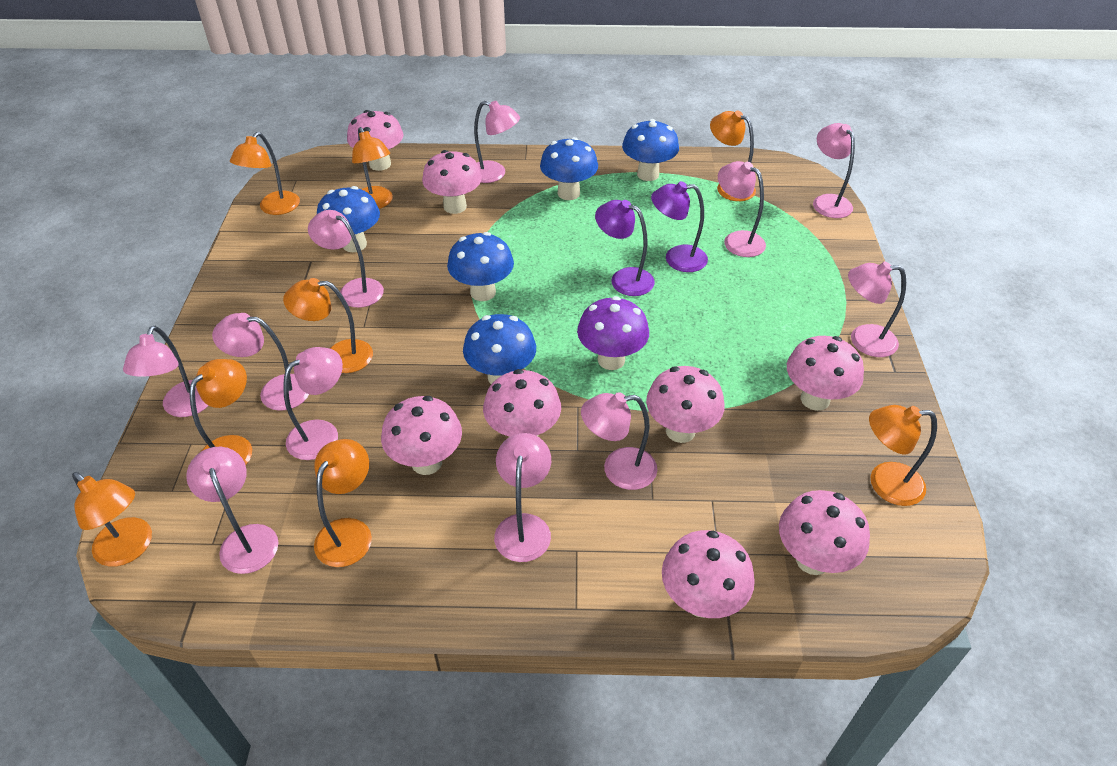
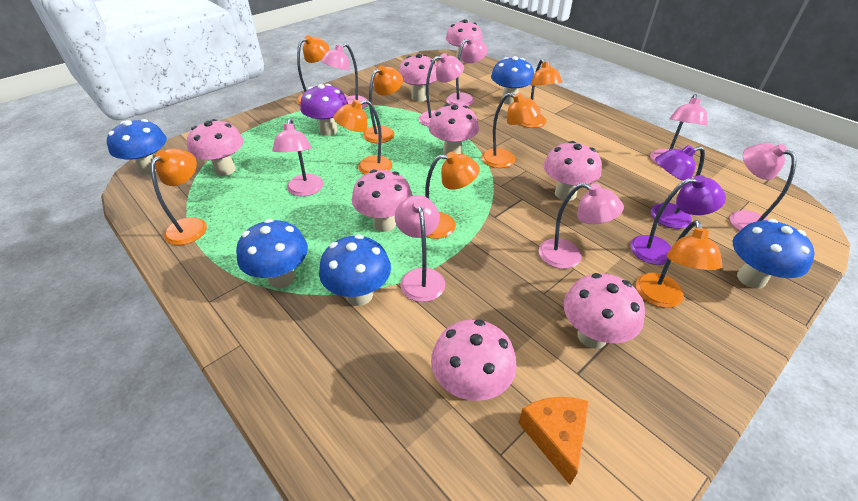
orange cheese: 0 -> 1
pink lamp: 11 -> 8

